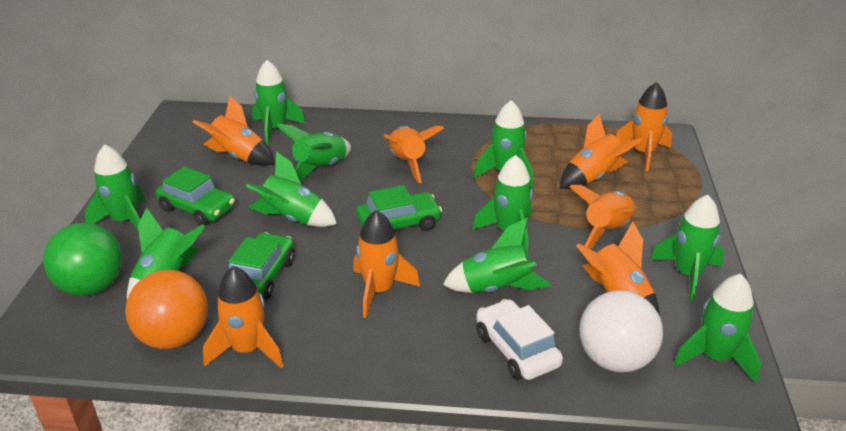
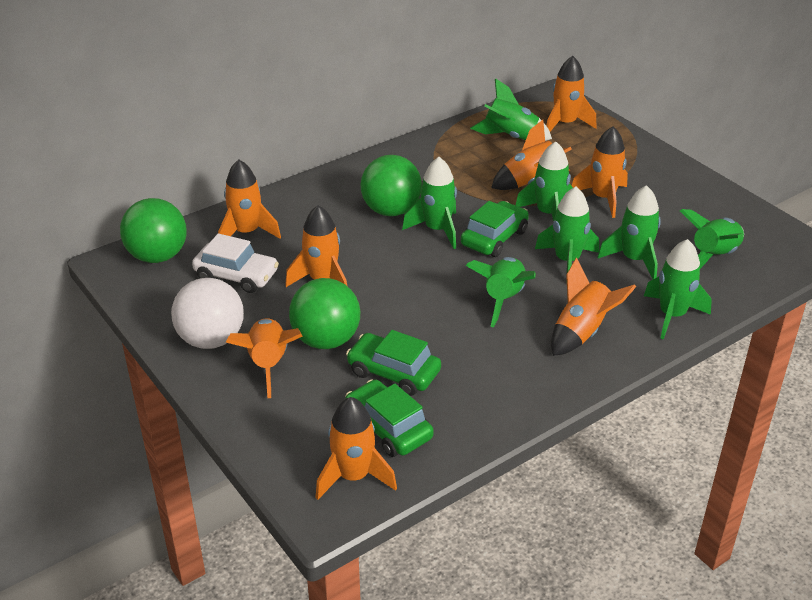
green ball: 1 -> 3
green rocket: 10 -> 8
orange ball: 1 -> 0

